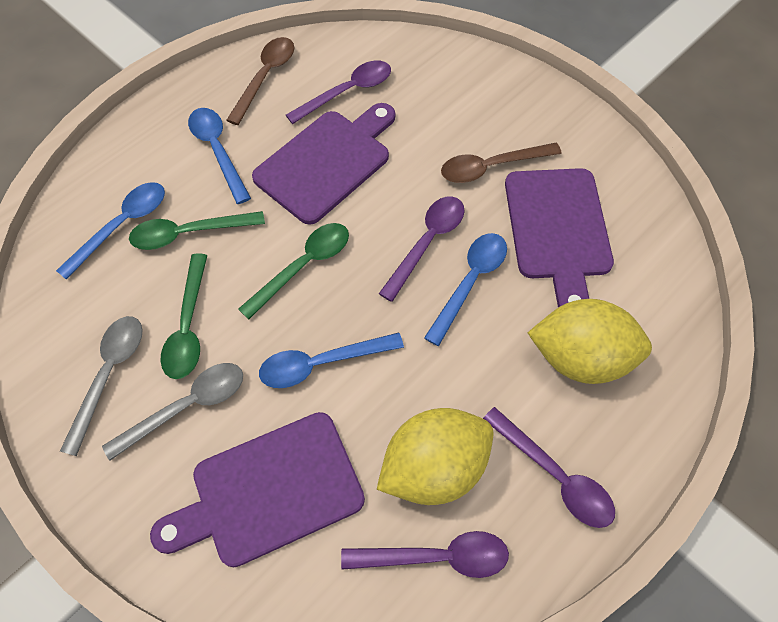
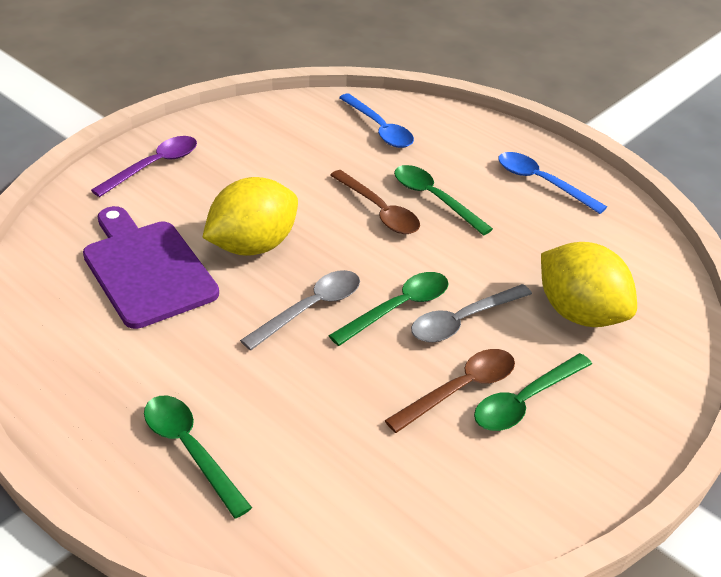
blue spoon: 4 -> 2
green spoon: 3 -> 4
purple cutting board: 3 -> 1
purple spoon: 4 -> 1

